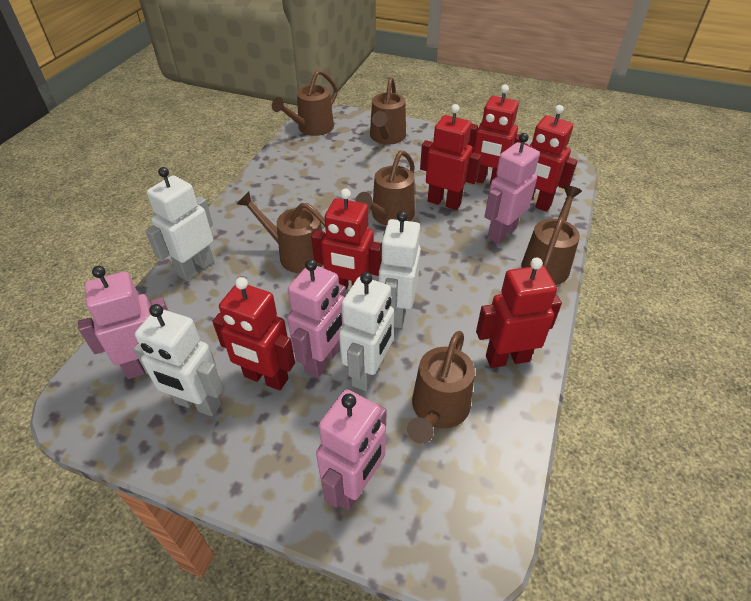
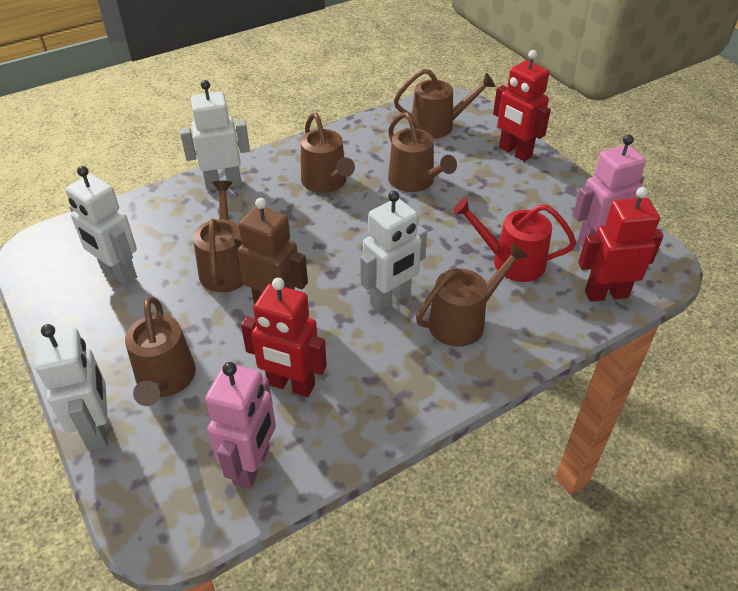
brown robot: 0 -> 1
pink robot: 4 -> 2
red robot: 6 -> 3
red watering can: 0 -> 1

